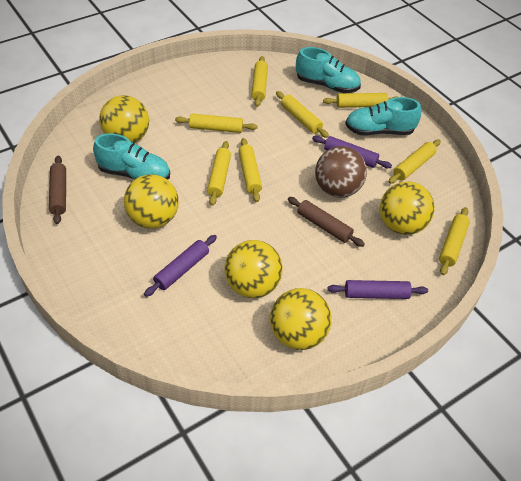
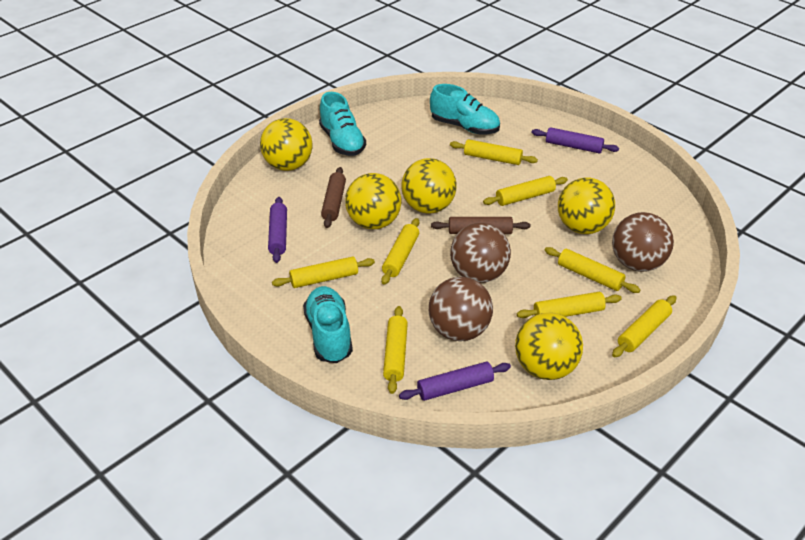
brown ball: 1 -> 3

